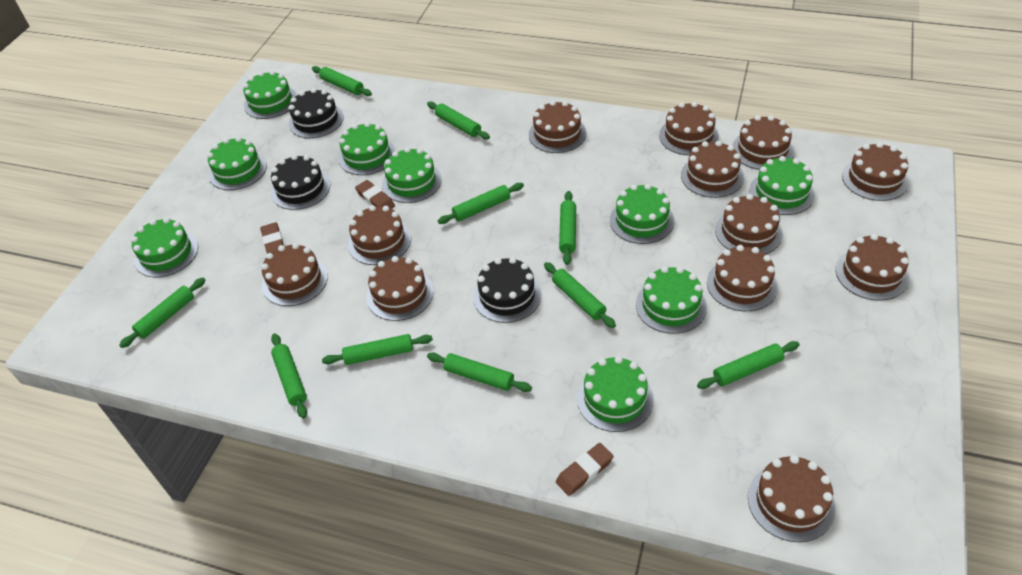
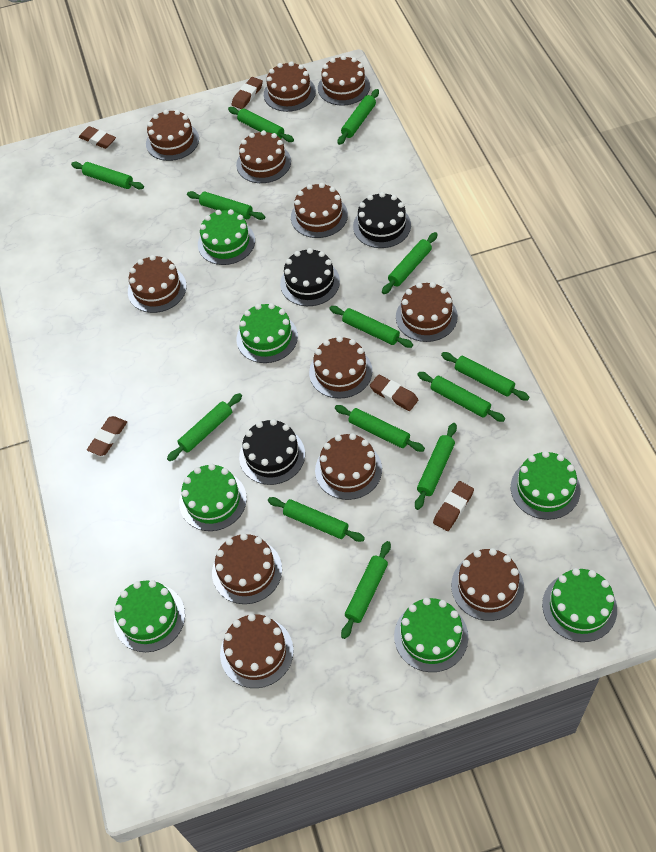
brown eraser: 3 -> 5
green cake: 9 -> 7
green rolling pin: 10 -> 13

